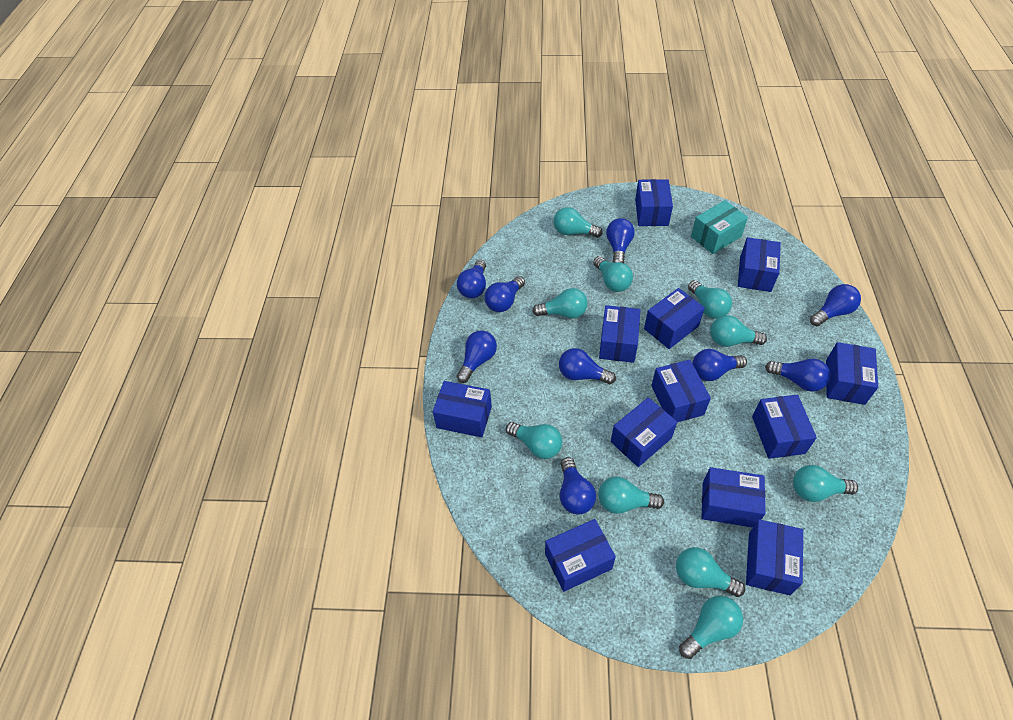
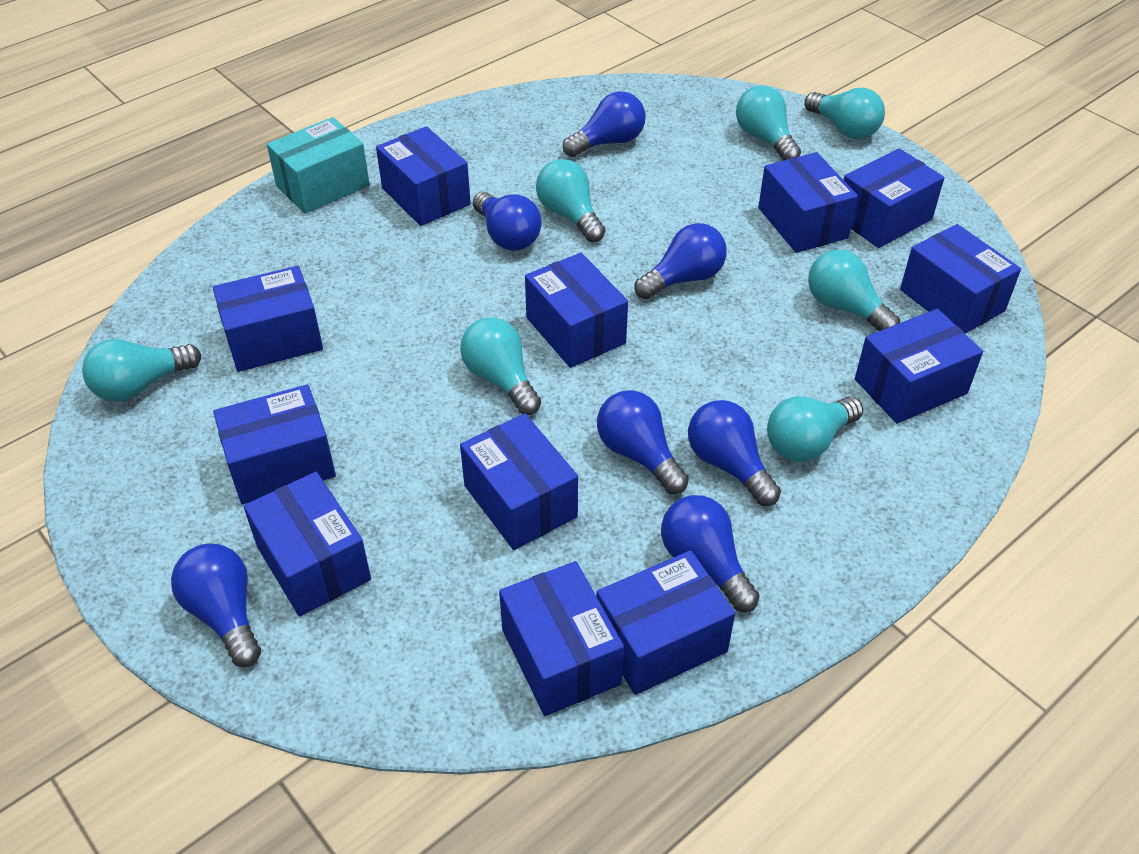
blue light bulb: 9 -> 7
turquoise light bulb: 10 -> 7

